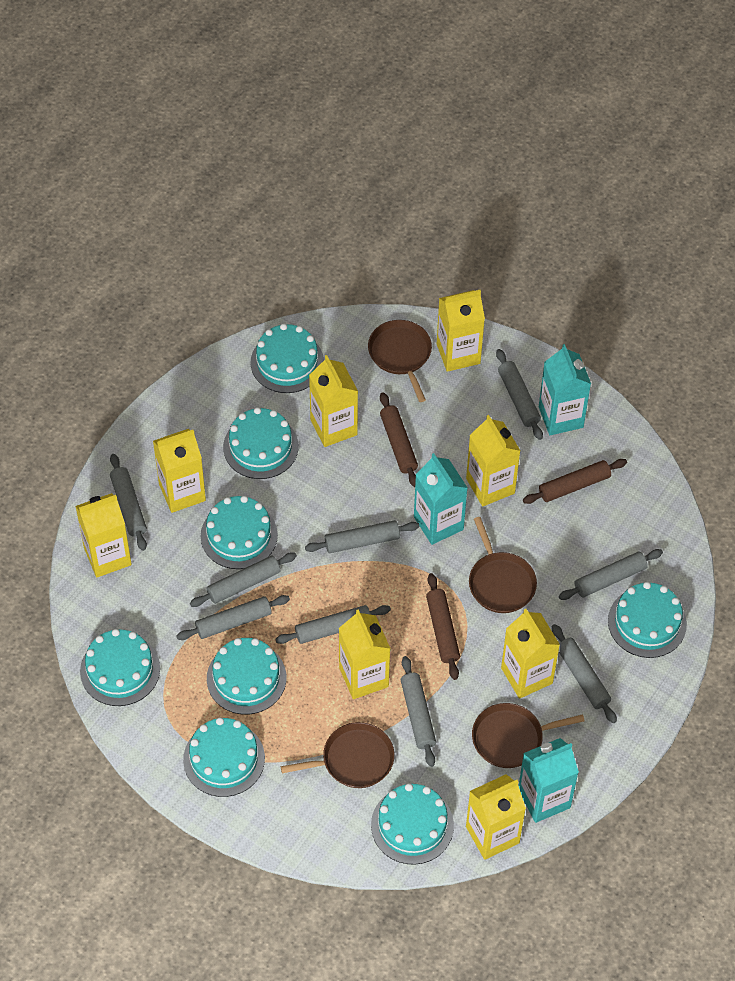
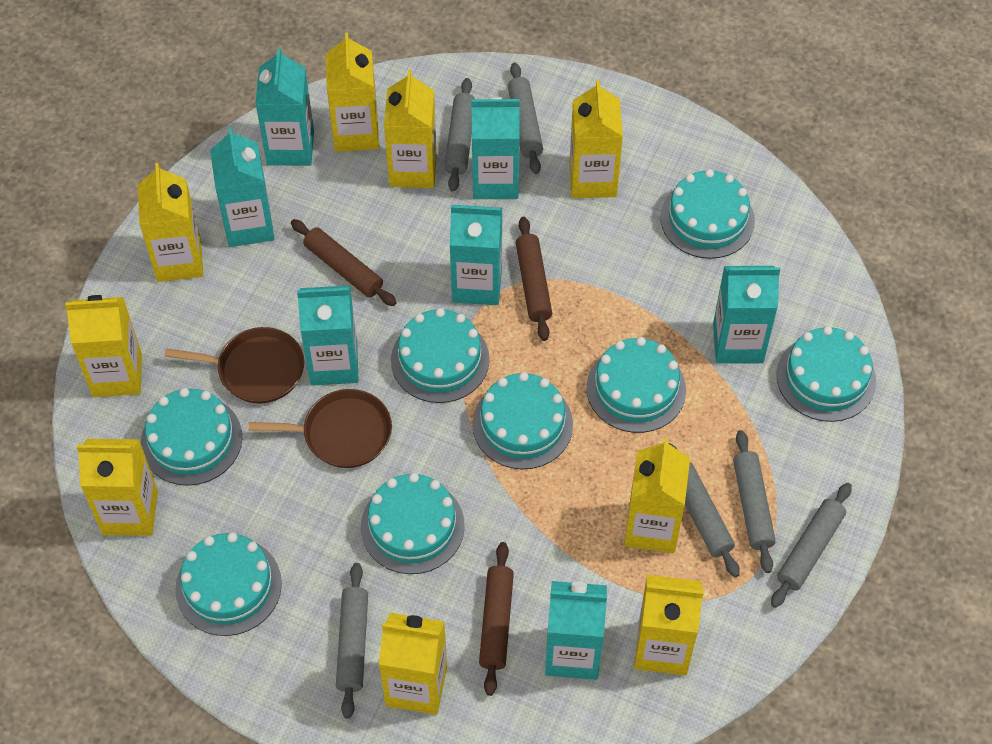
brown pan: 4 -> 2
grey rolling pin: 9 -> 6
turquoise carton: 3 -> 7
yellow carton: 8 -> 9

